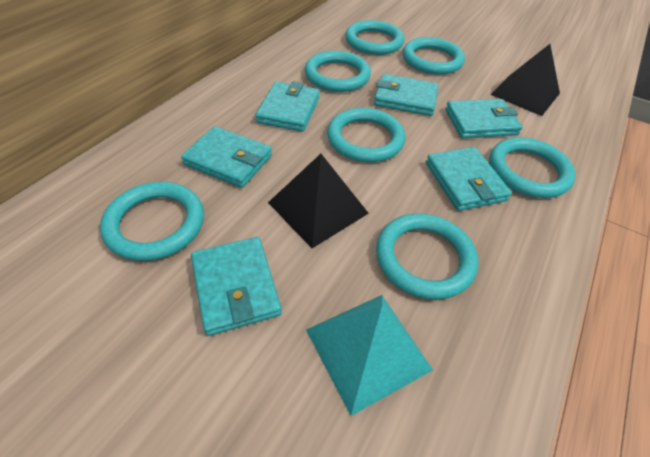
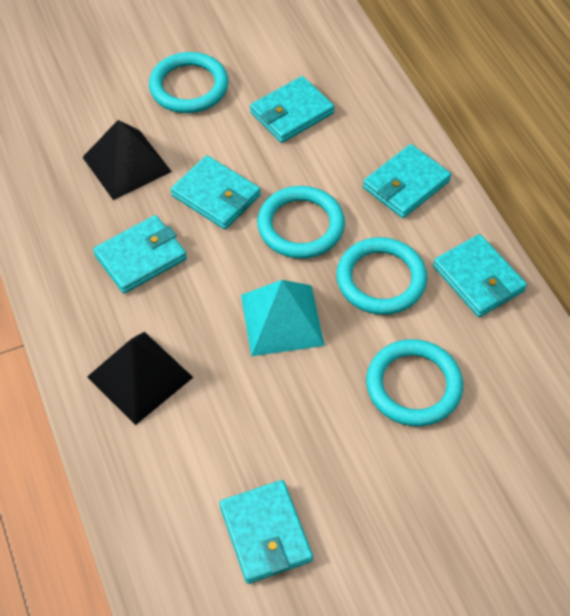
turquoise ring: 7 -> 4

